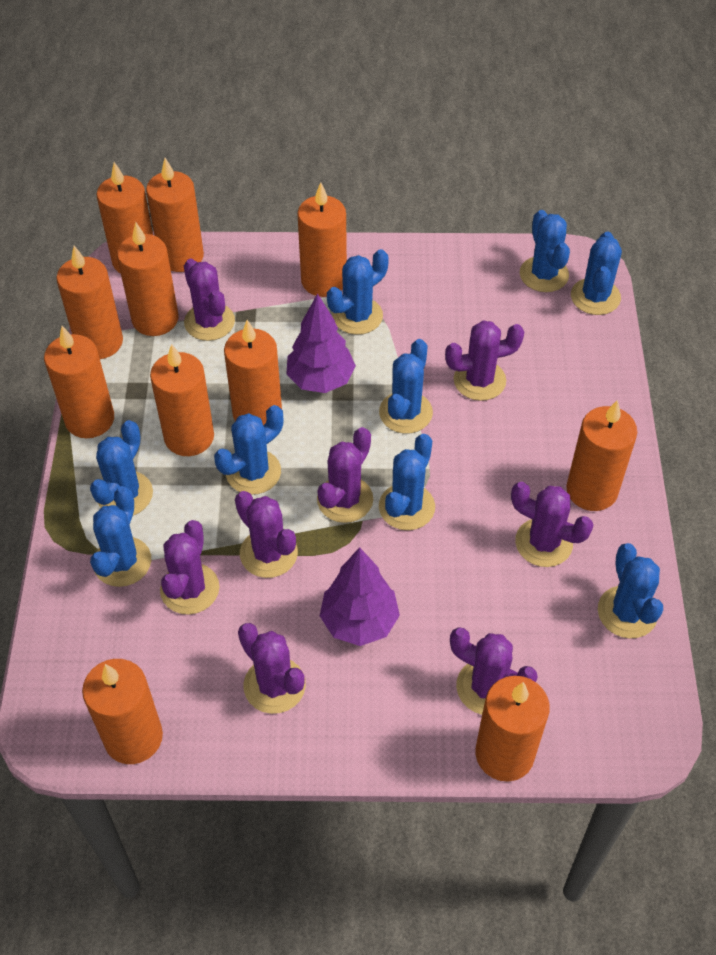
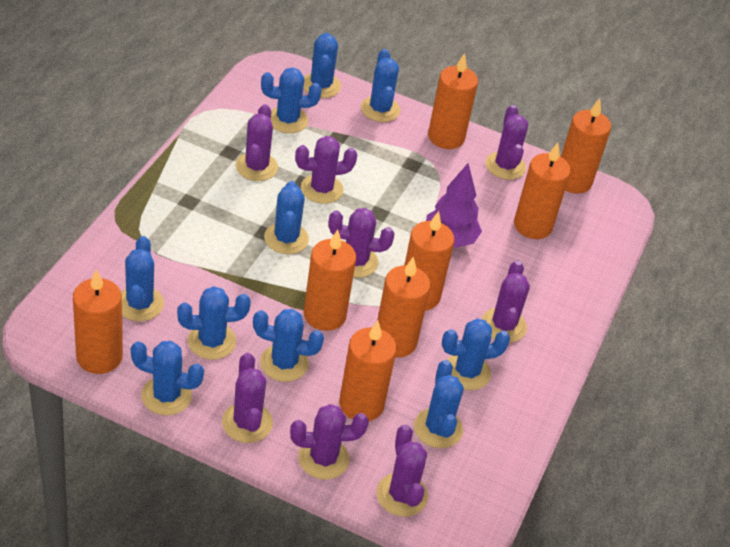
blue cactus: 9 -> 10
orange candle: 11 -> 8
purple tree: 2 -> 1

